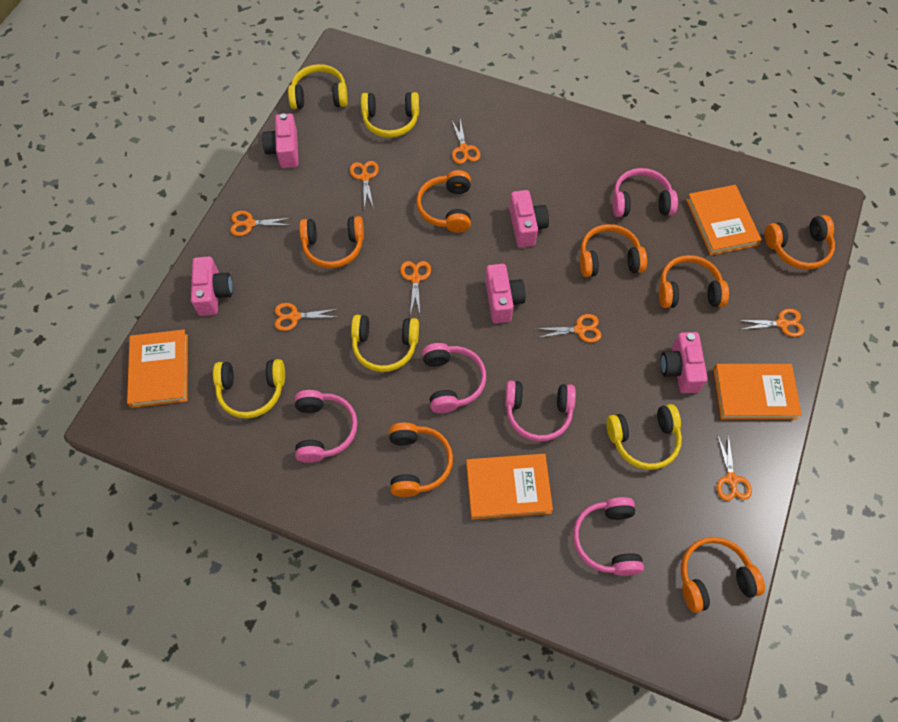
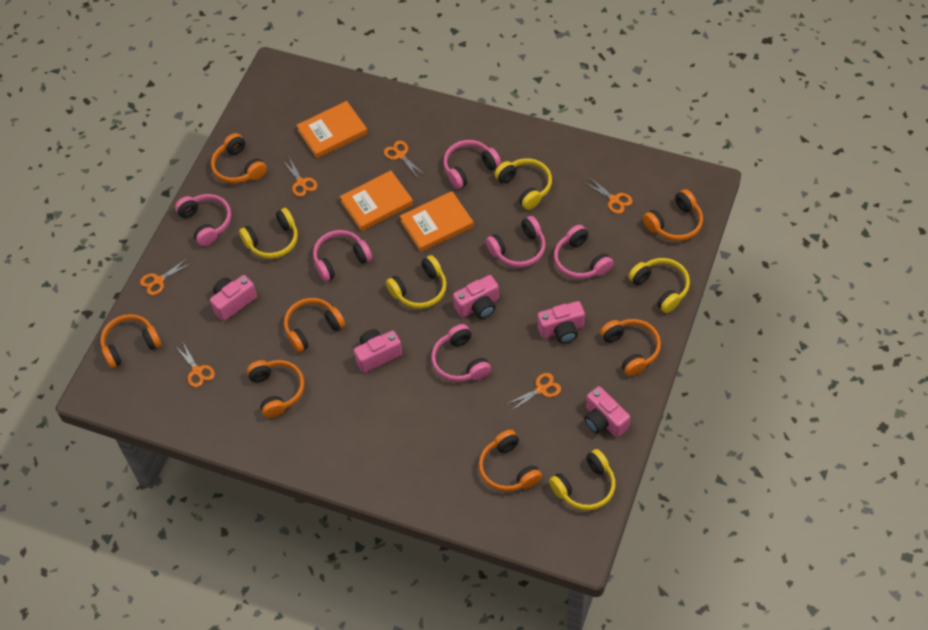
orange book: 4 -> 3
orange scissors: 8 -> 6
pink headphones: 5 -> 6

